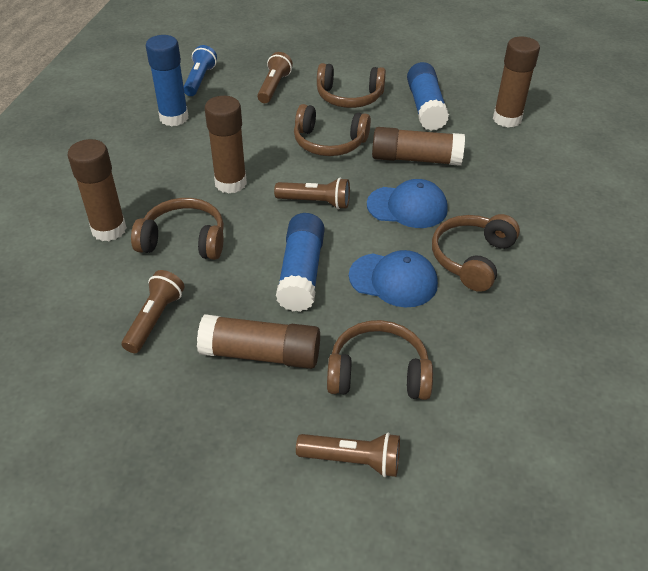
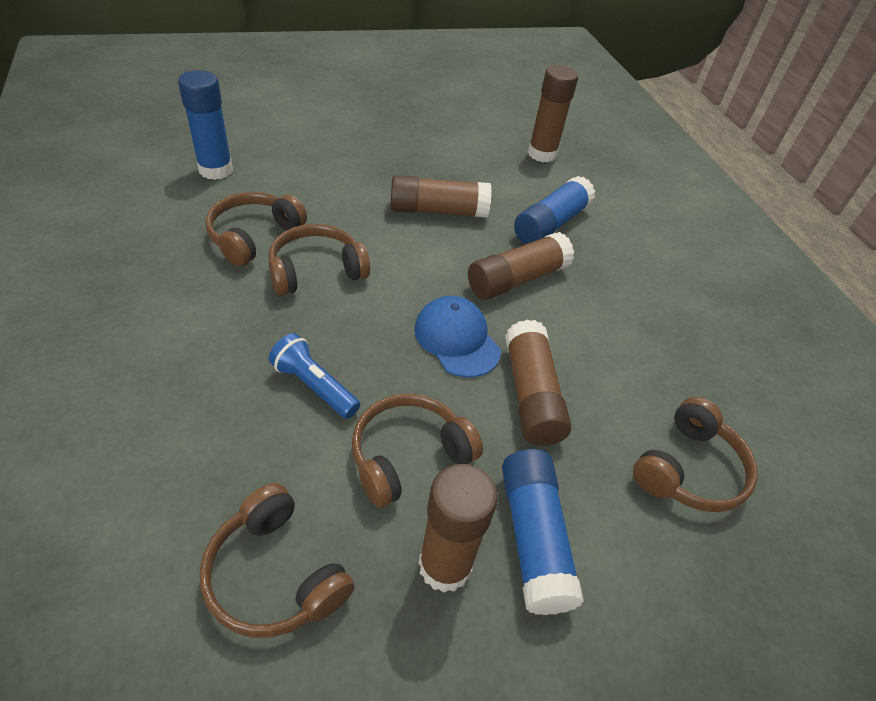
blue cap: 2 -> 1
brown flashlight: 4 -> 0

